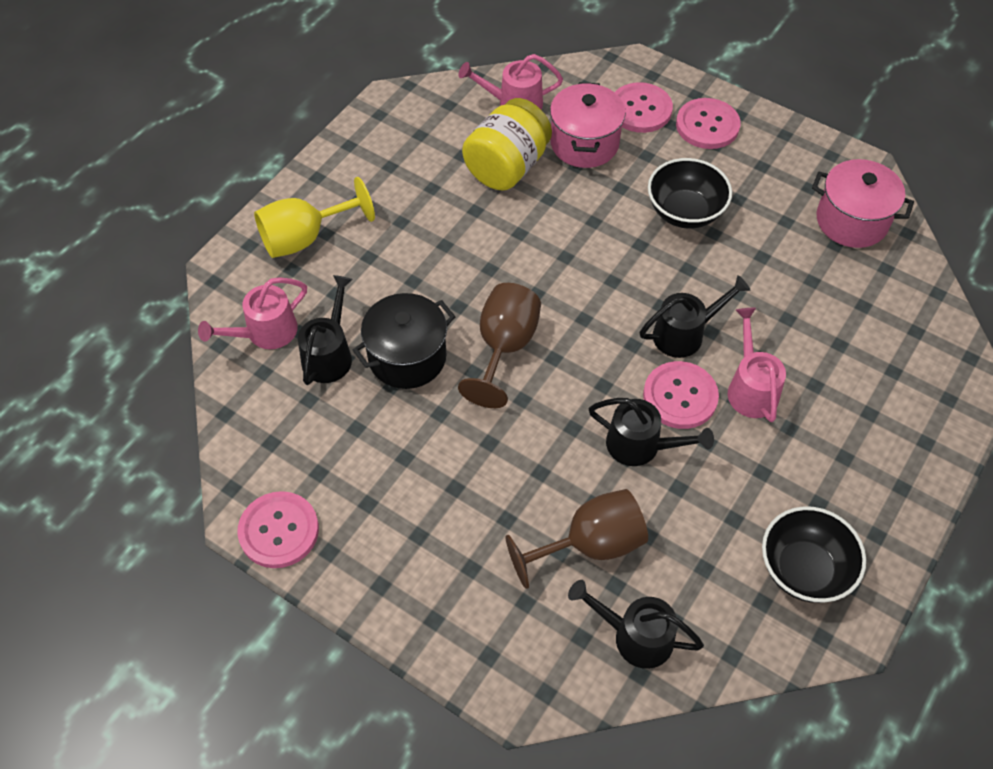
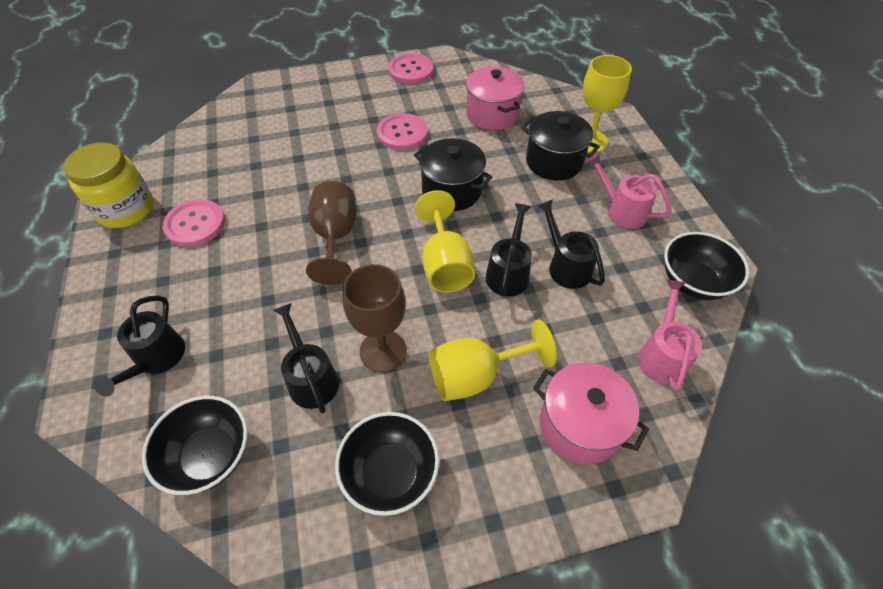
black bowl: 2 -> 3
black pot: 1 -> 2
pink button: 4 -> 3
pink watering can: 3 -> 2
yellow goblet: 1 -> 3

